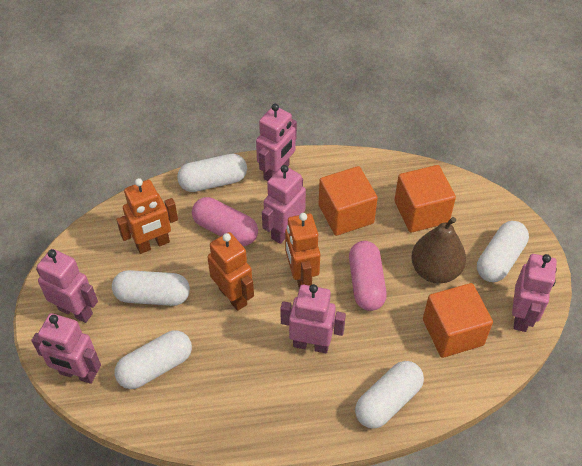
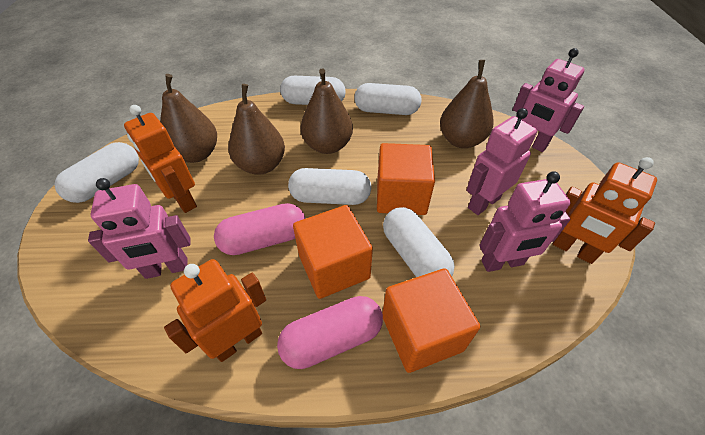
brown pear: 1 -> 4
pink robot: 6 -> 4

